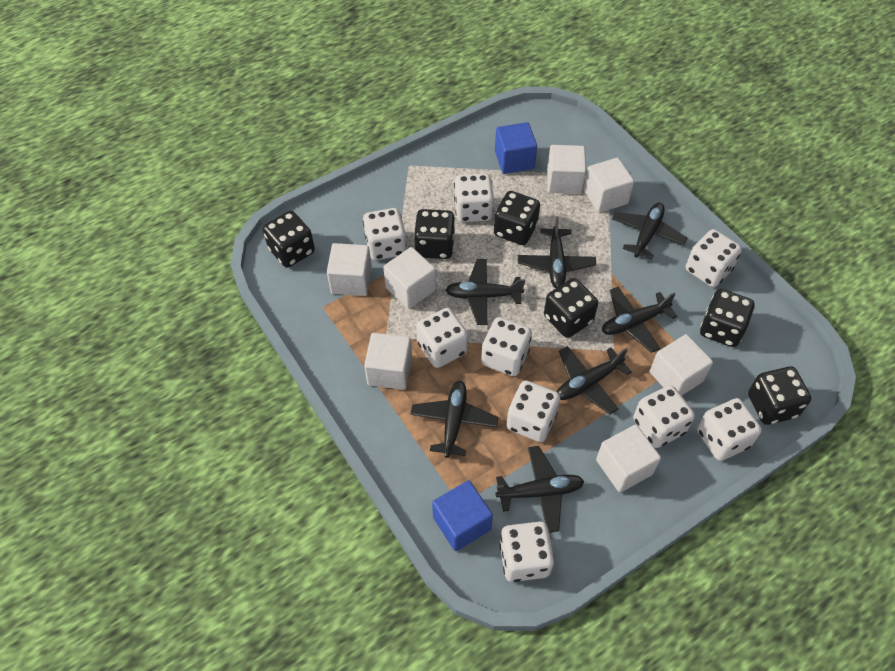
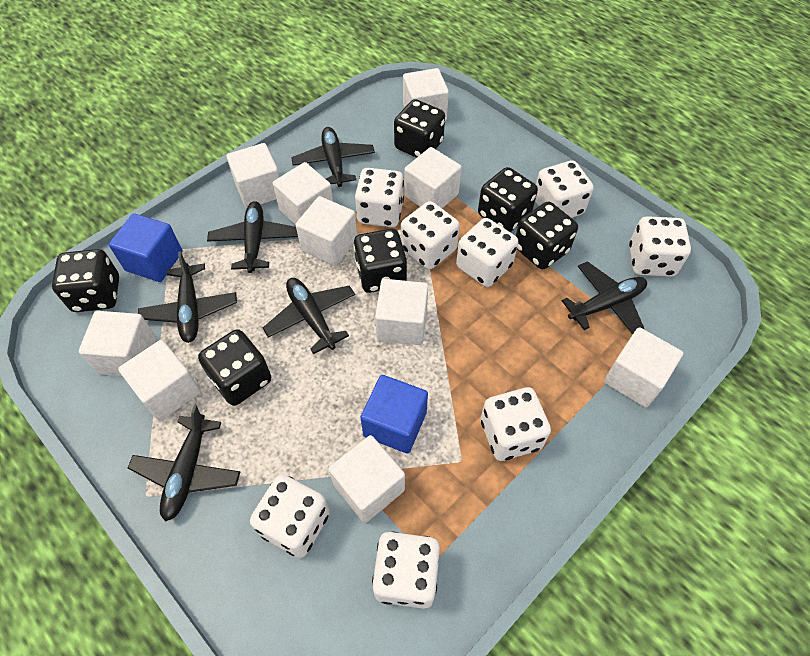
black plane: 7 -> 6
white cube: 7 -> 10
white dice: 9 -> 8

